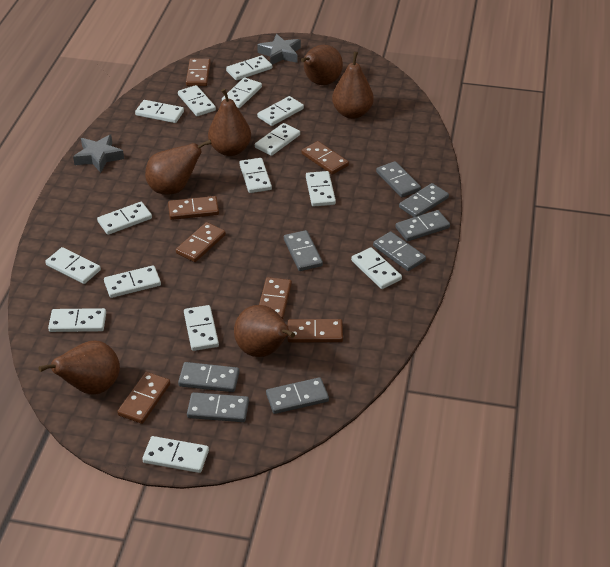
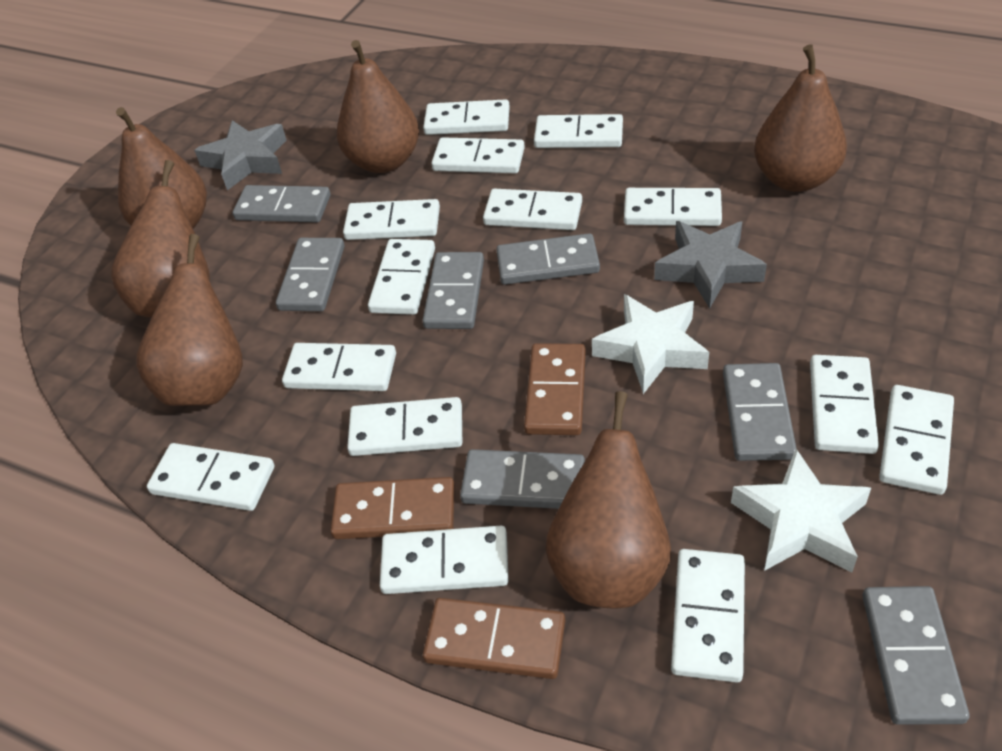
brown domino: 7 -> 3
grey domino: 8 -> 7
white domino: 15 -> 14
white star: 0 -> 2

